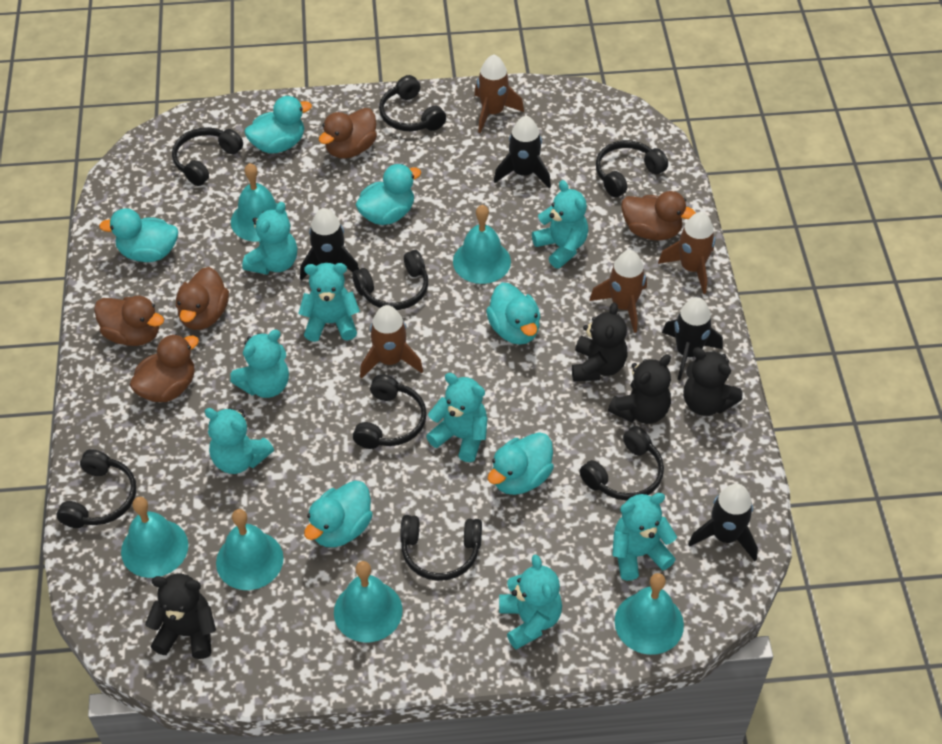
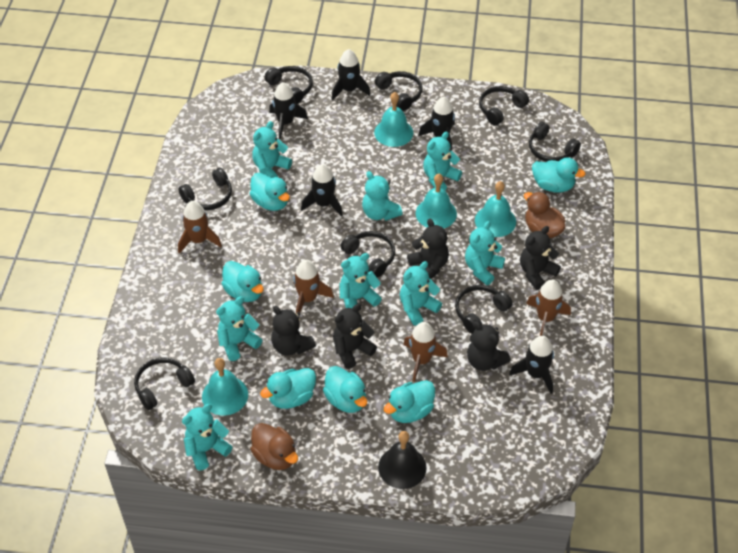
black bell: 0 -> 1
black rocket: 4 -> 5
black teddy bear: 4 -> 5
brown duck: 5 -> 2
turquoise bell: 6 -> 4

